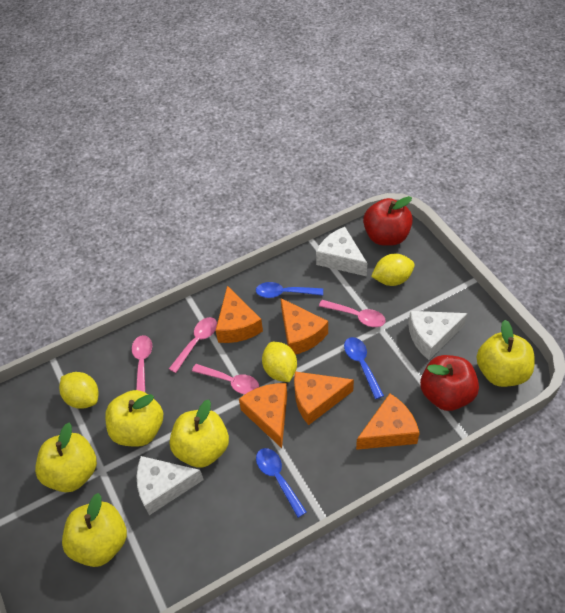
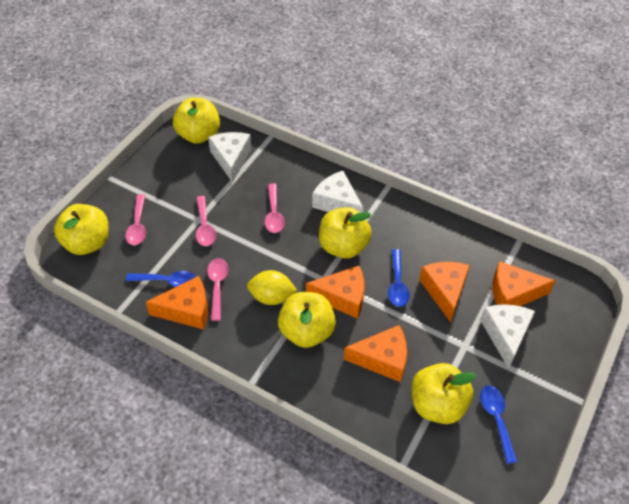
red apple: 2 -> 0
yellow lemon: 3 -> 1

